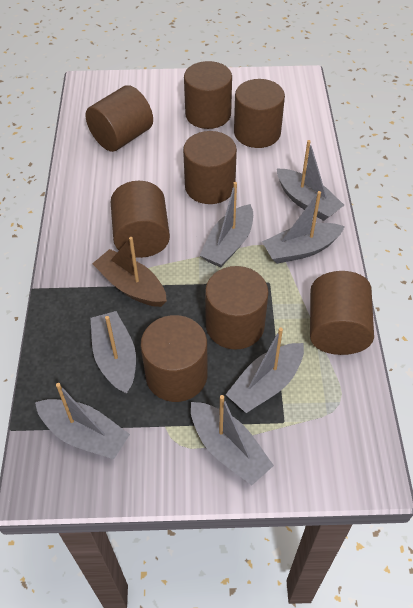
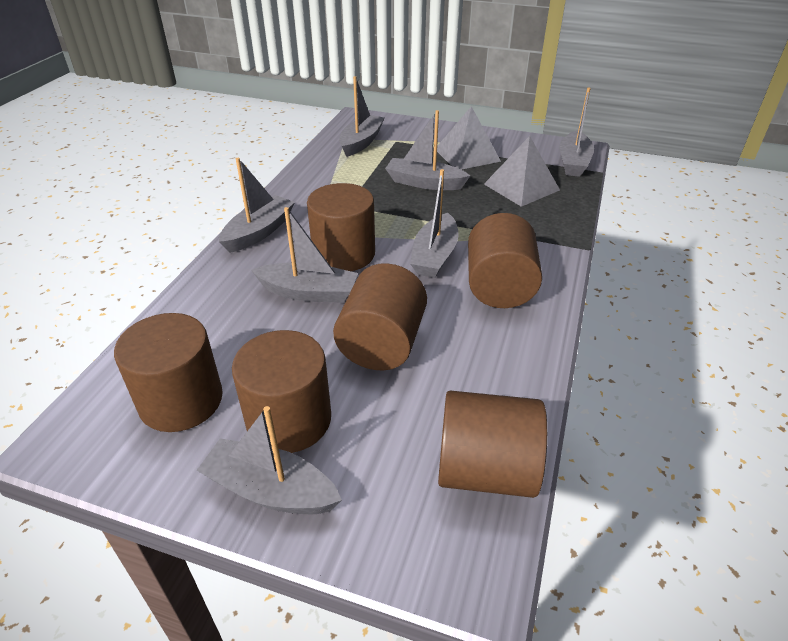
brown boat: 1 -> 0
brown cylinder: 8 -> 6
grey pyramid: 0 -> 2

